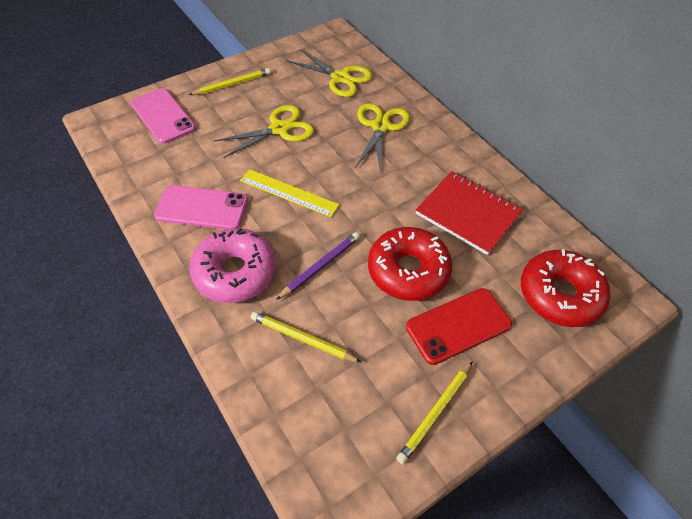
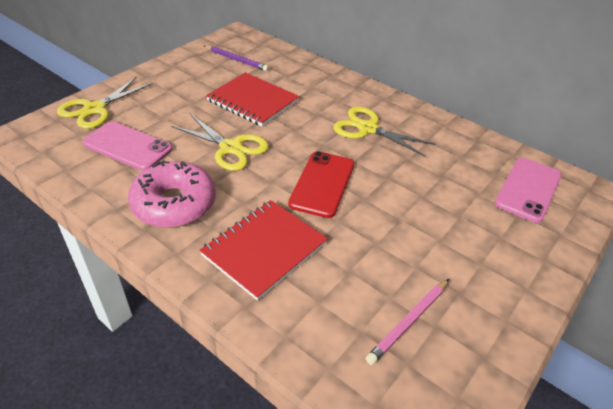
pink pencil: 0 -> 1
red donut: 2 -> 0
red notebook: 1 -> 2
yellow pencil: 3 -> 0
yellow ruler: 1 -> 0

